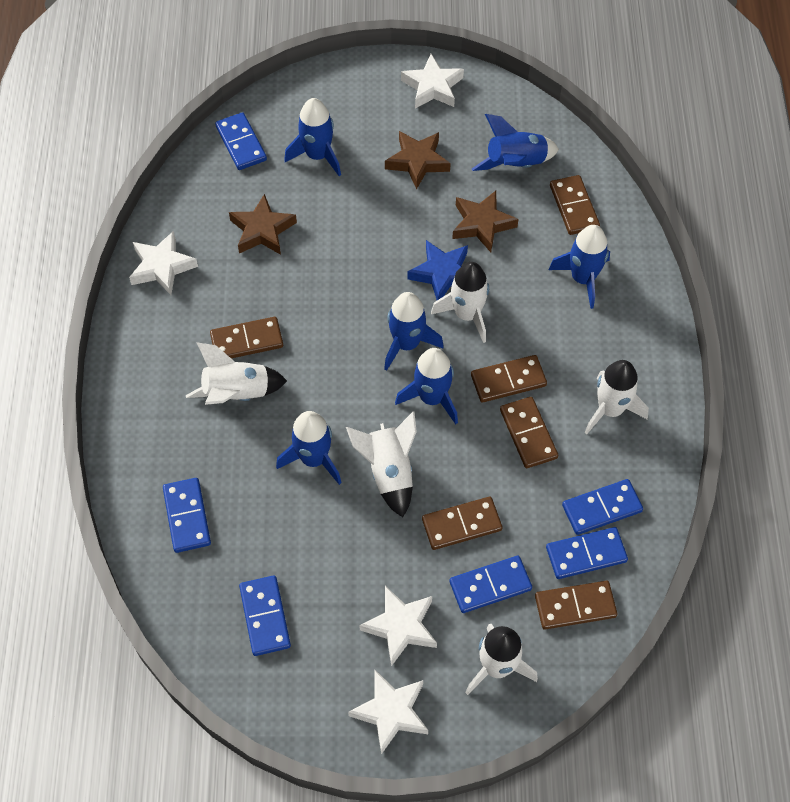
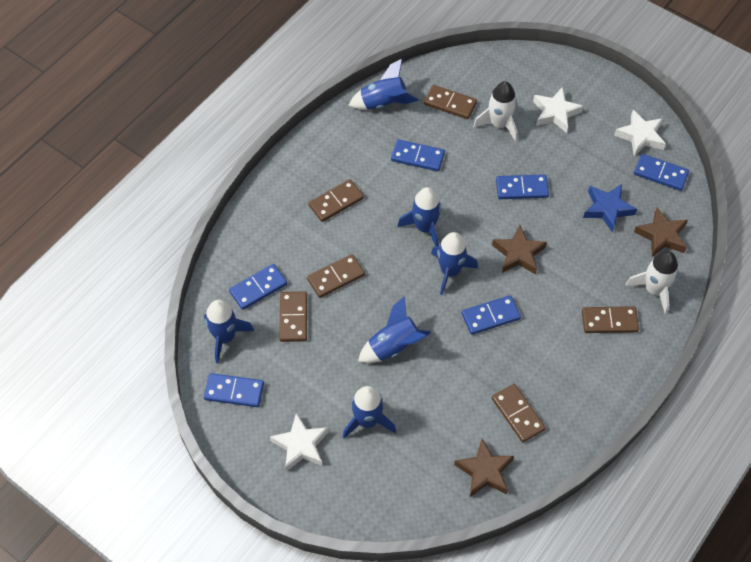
white rocket: 5 -> 2
white star: 4 -> 3

